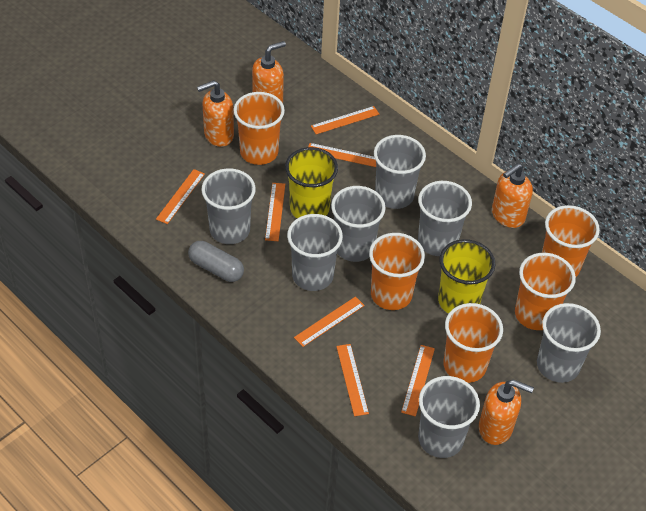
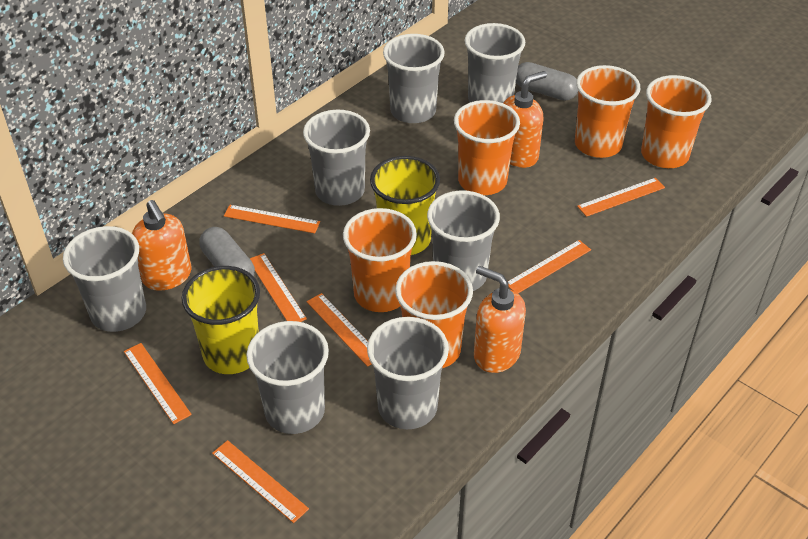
grey capsule: 1 -> 2
orange soap dispenser: 4 -> 3

